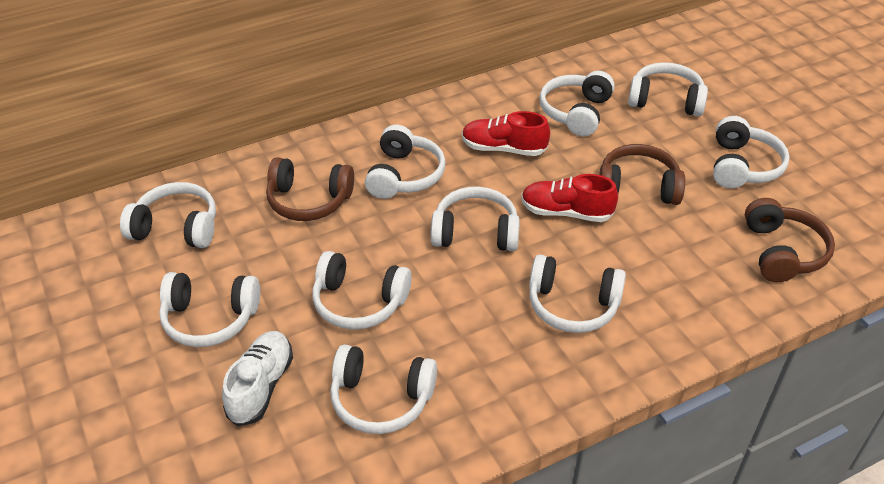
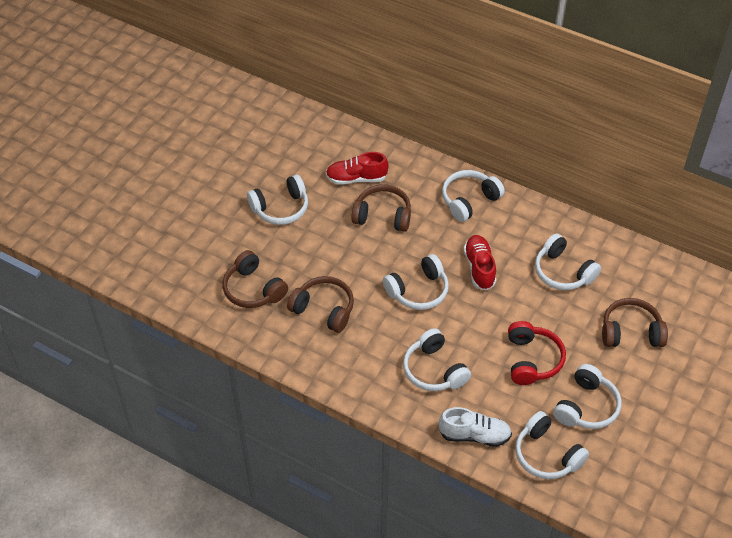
brown headphones: 3 -> 4
red headphones: 0 -> 1
white headphones: 10 -> 7

